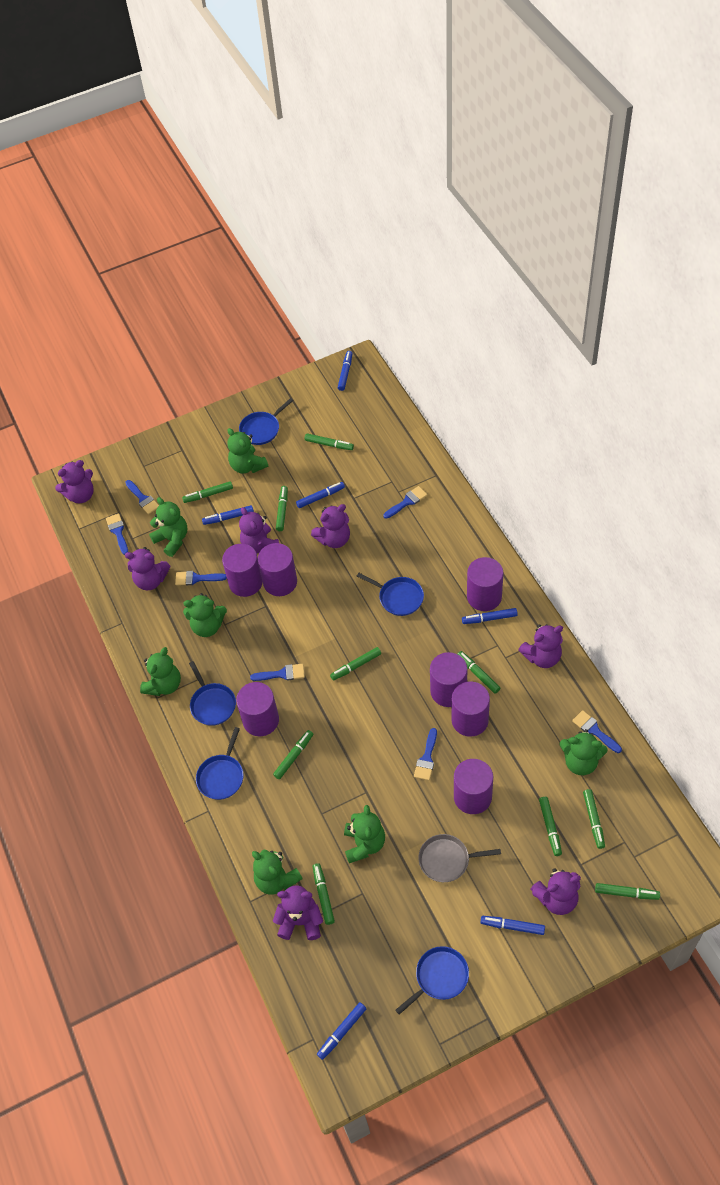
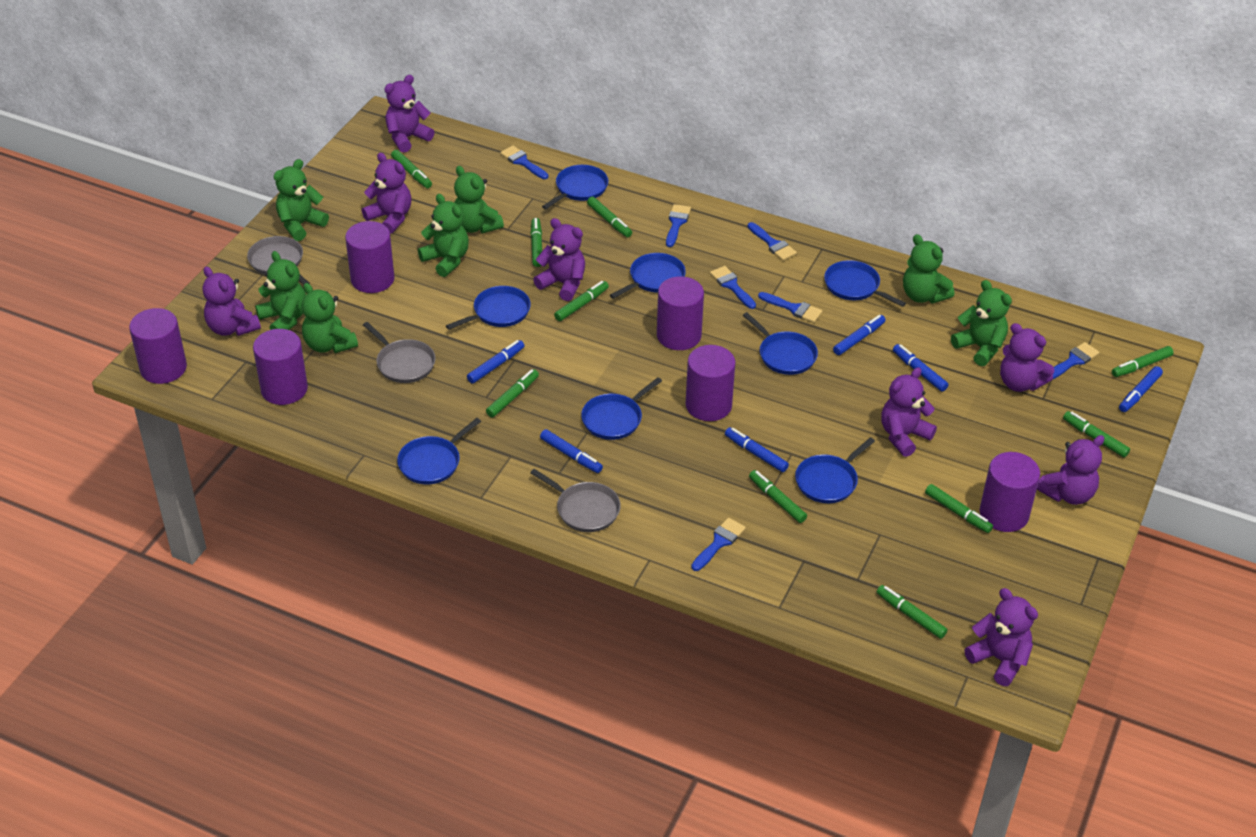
blue pan: 5 -> 8
grey pan: 1 -> 3
purple cylinder: 7 -> 6
purple teddy bear: 7 -> 8

